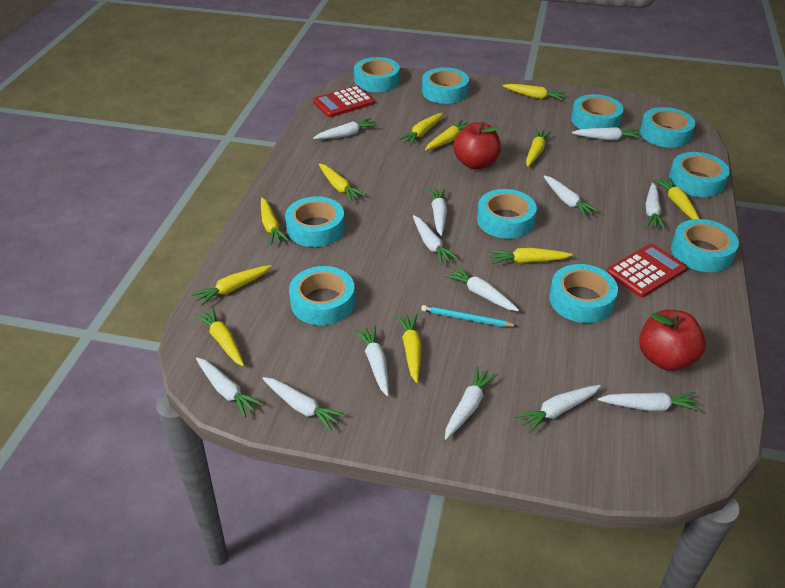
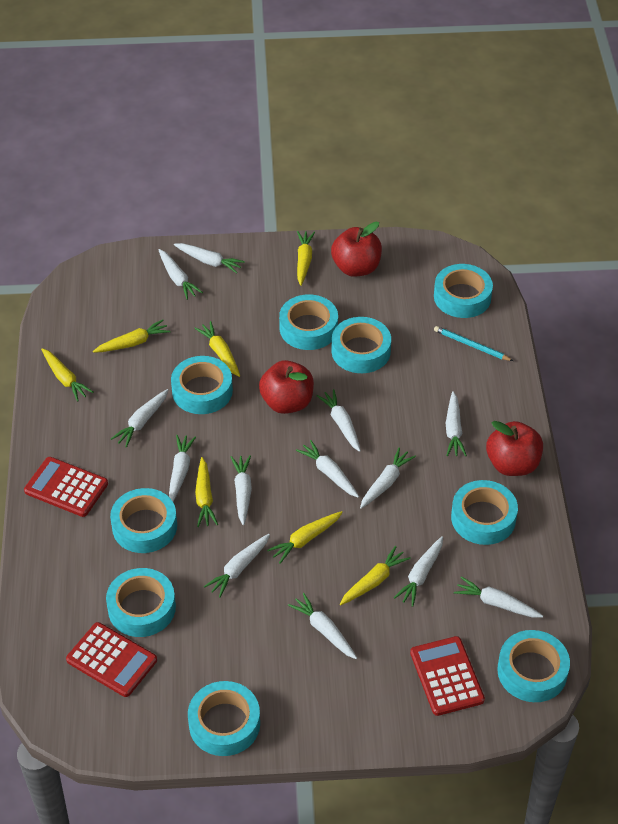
red apple: 2 -> 3
red calculator: 2 -> 3
turquoise tape: 10 -> 9
yellow carrot: 11 -> 7

